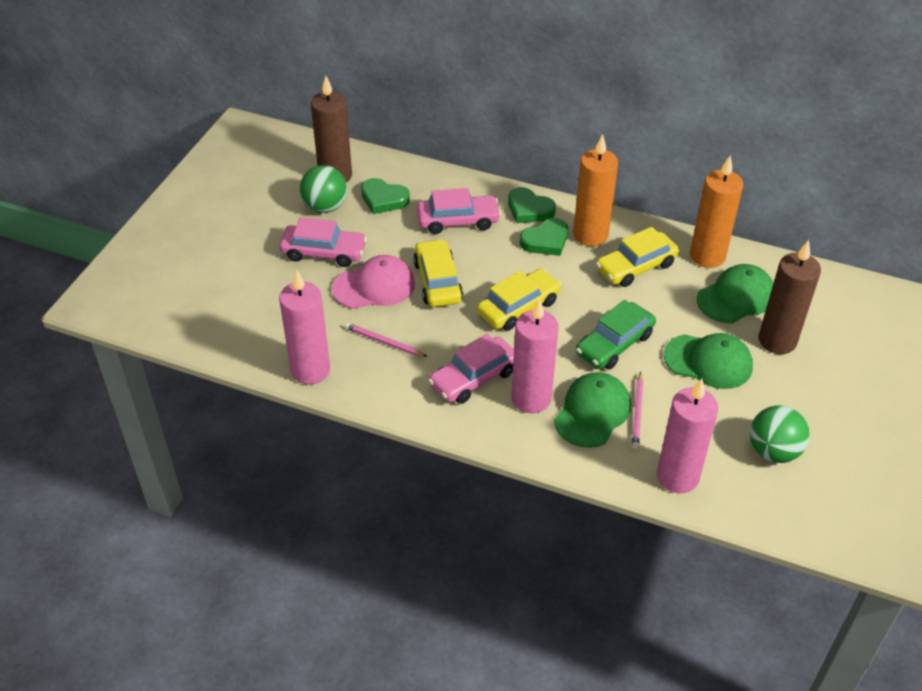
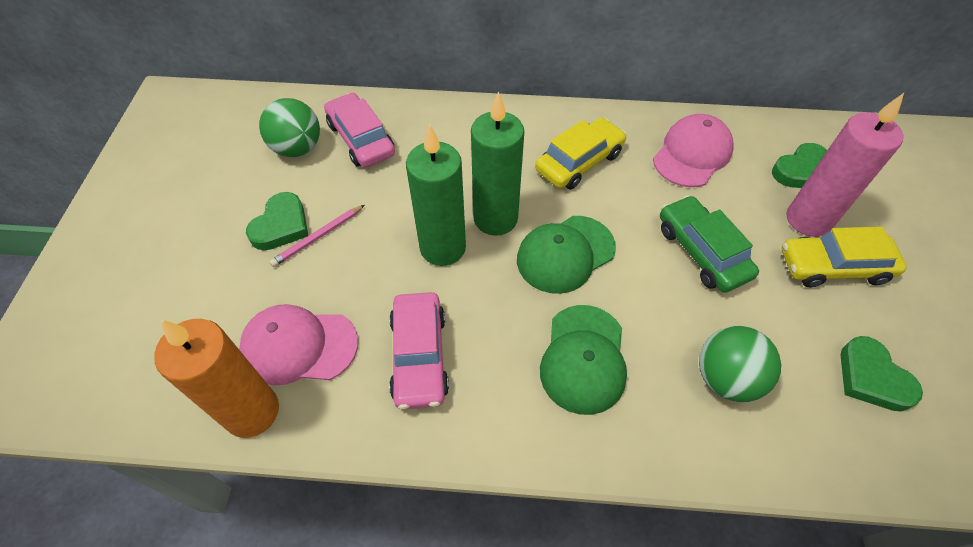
brown candle: 2 -> 0
green candle: 0 -> 2
green cap: 3 -> 2
orange candle: 2 -> 1
pink candle: 3 -> 1
pink cap: 1 -> 2
pink car: 3 -> 2
pink pencil: 2 -> 1
yellow car: 3 -> 2

